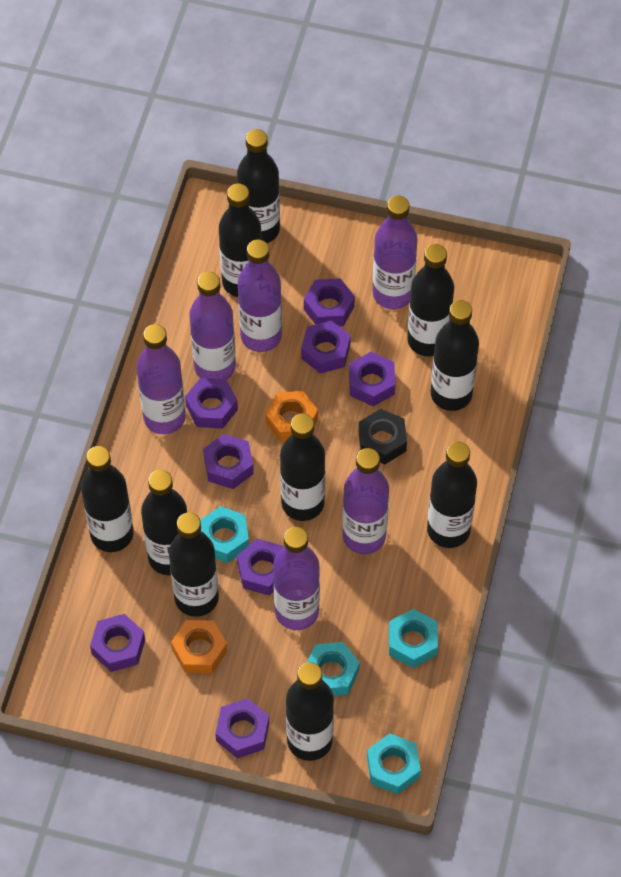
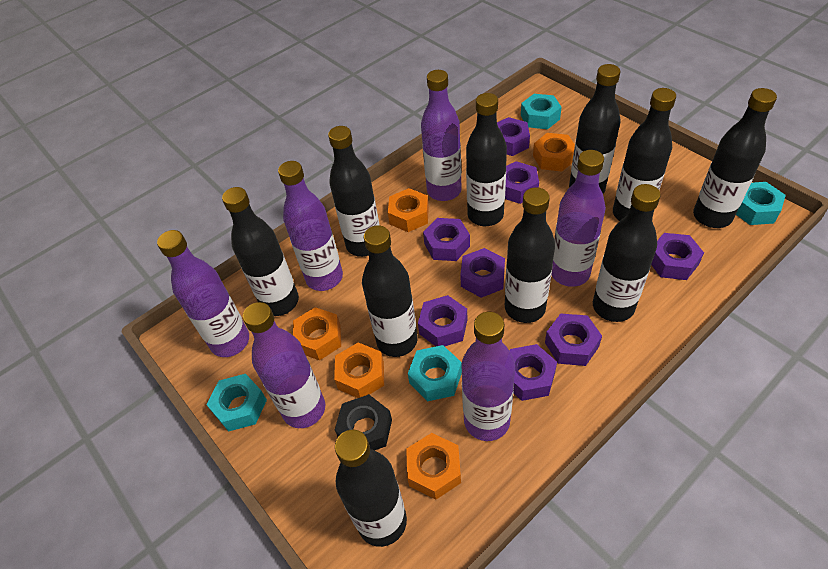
orange nut: 2 -> 5

